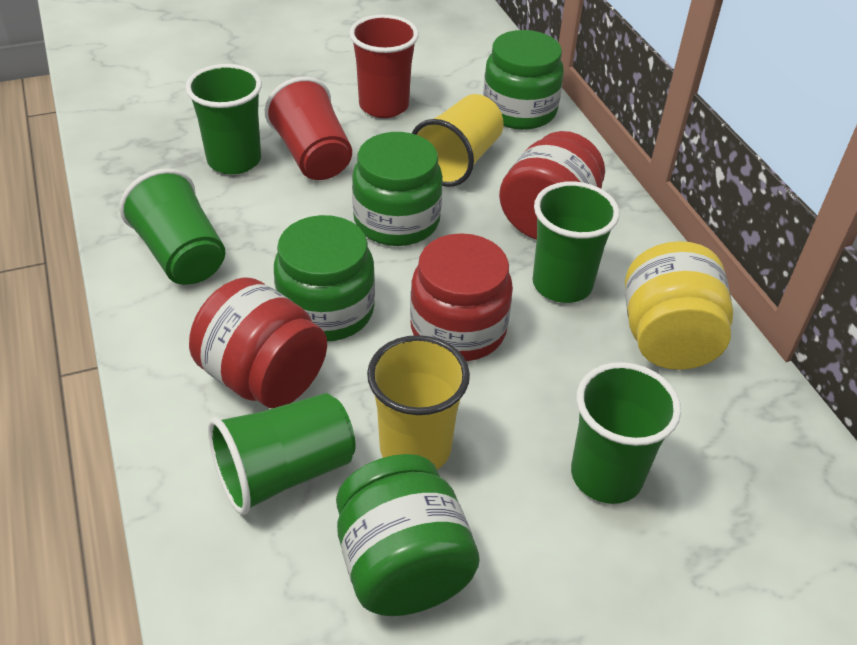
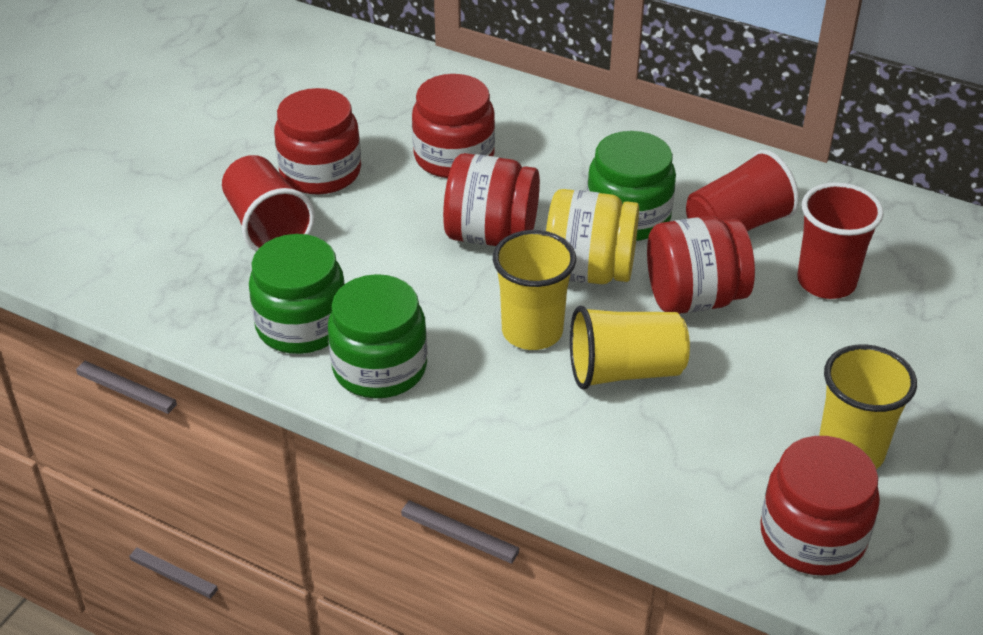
green cup: 5 -> 0
green jar: 4 -> 3
red cup: 2 -> 3
red jar: 3 -> 5
yellow cup: 2 -> 3

